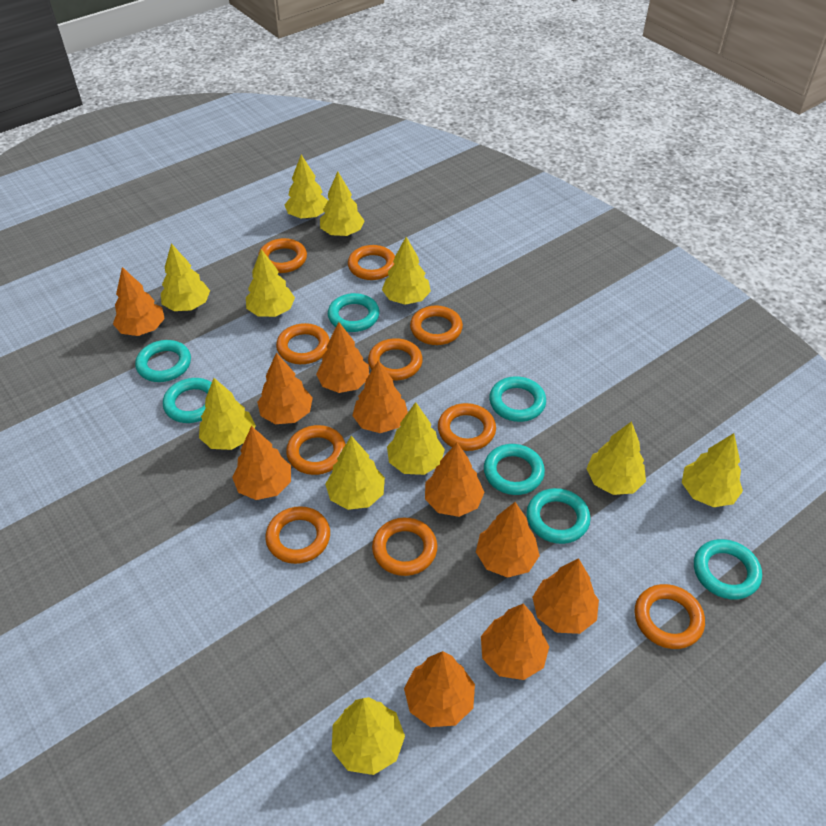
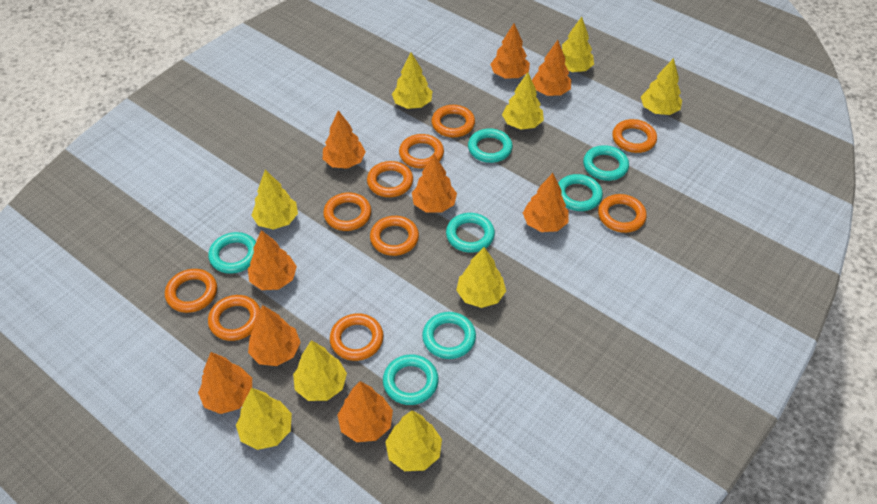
orange tree: 10 -> 9
yellow tree: 11 -> 9

